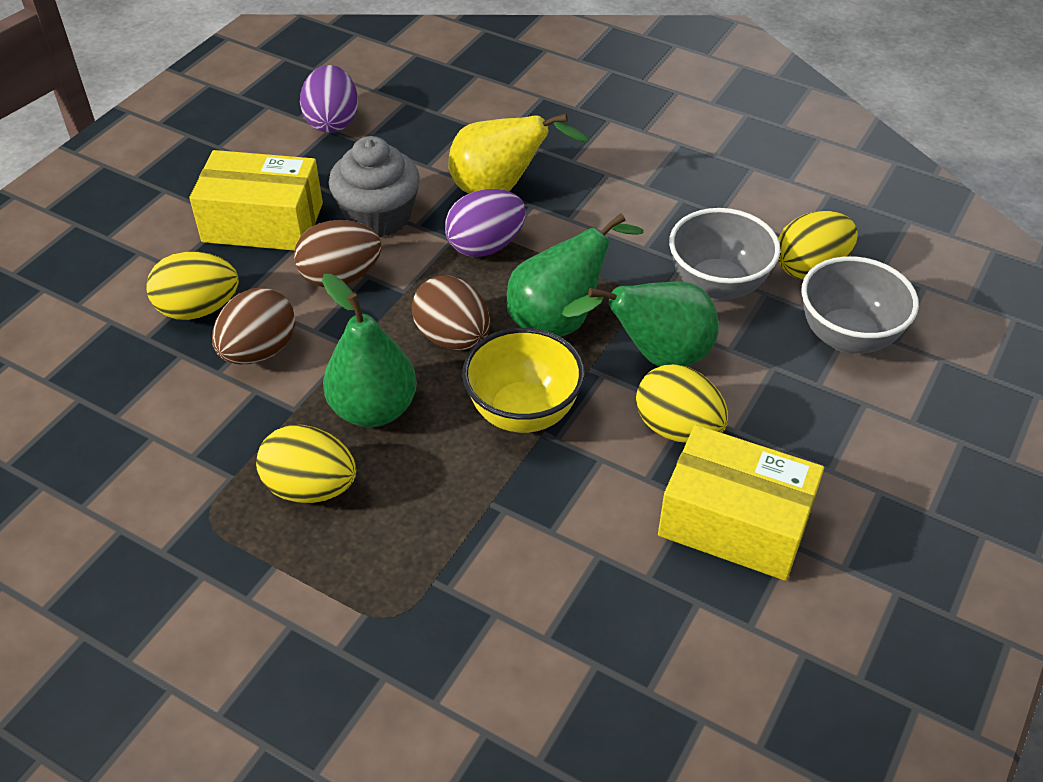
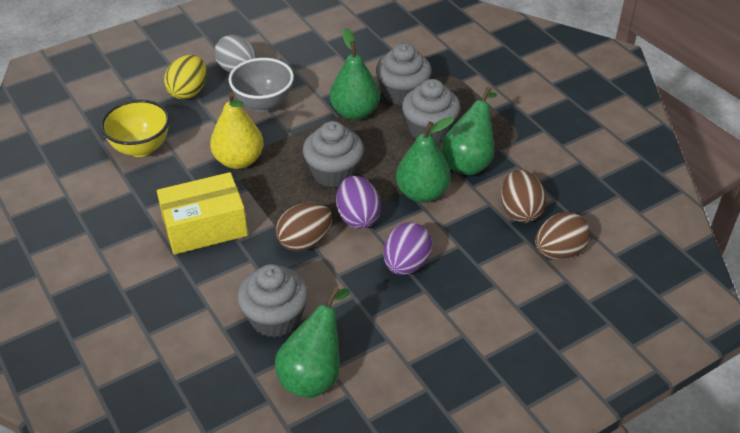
green pear: 3 -> 4
grey bowl: 2 -> 1
grey cupcake: 1 -> 4
grey egg: 0 -> 1
yellow box: 2 -> 1
yellow egg: 4 -> 1

